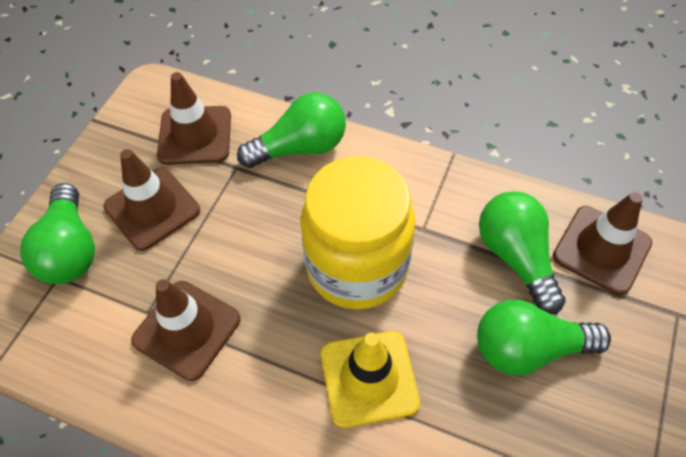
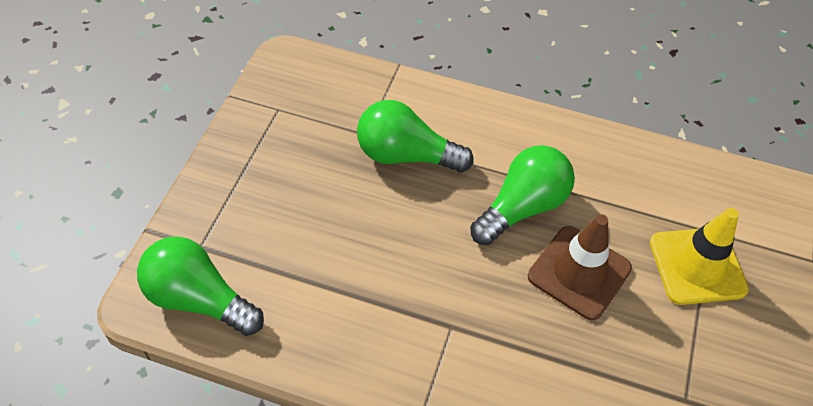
brown traffic cone: 4 -> 1
green light bulb: 4 -> 3
yellow jar: 1 -> 0

